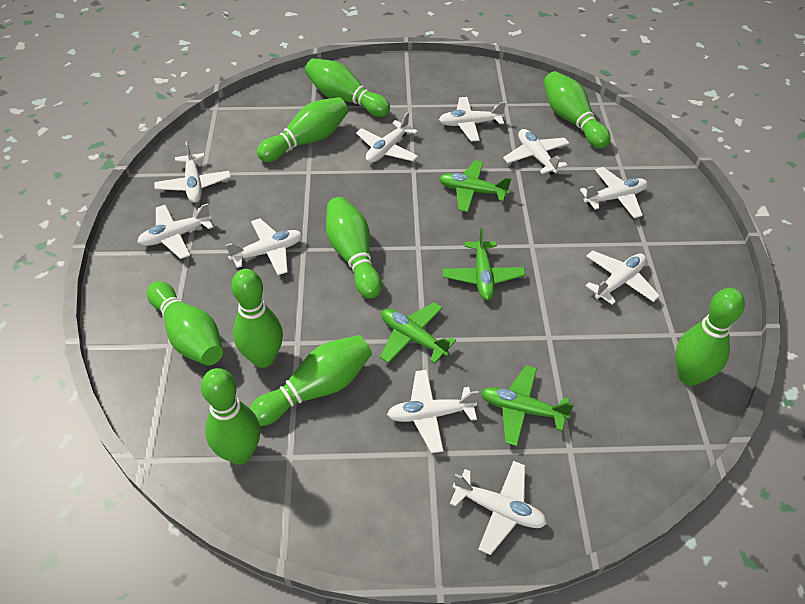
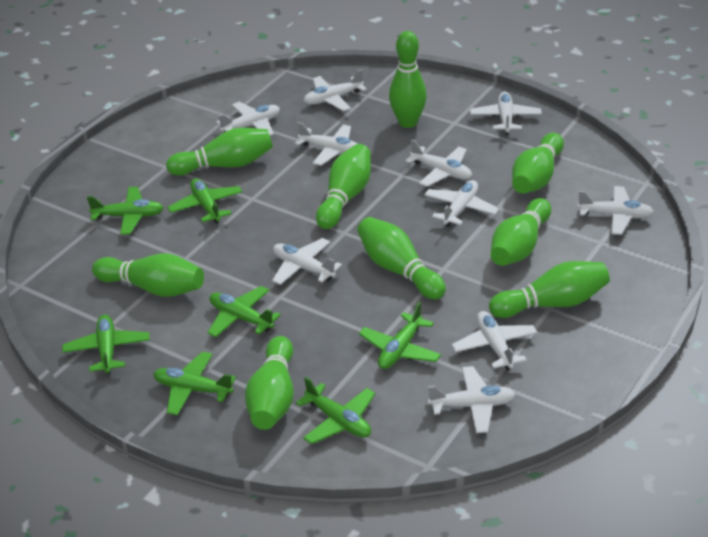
green plane: 4 -> 7

